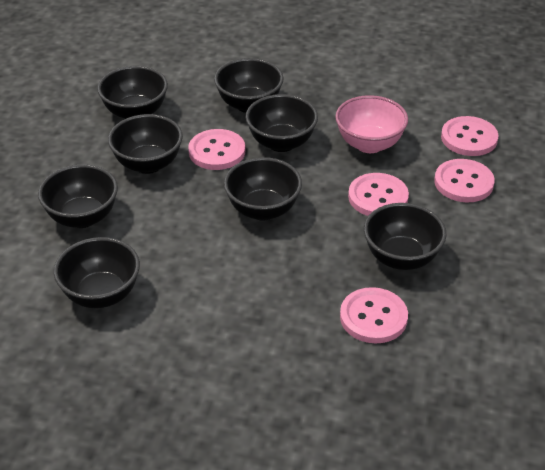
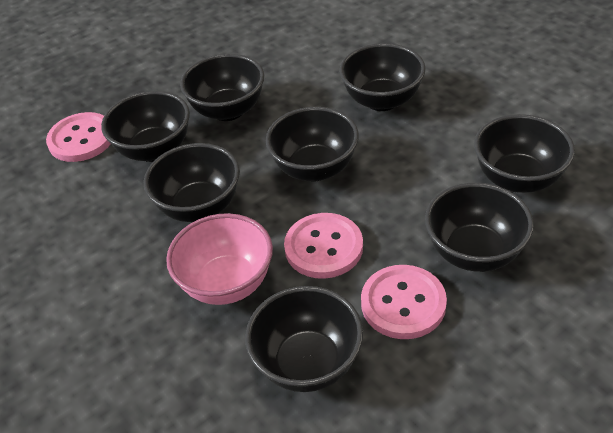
pink button: 5 -> 3

